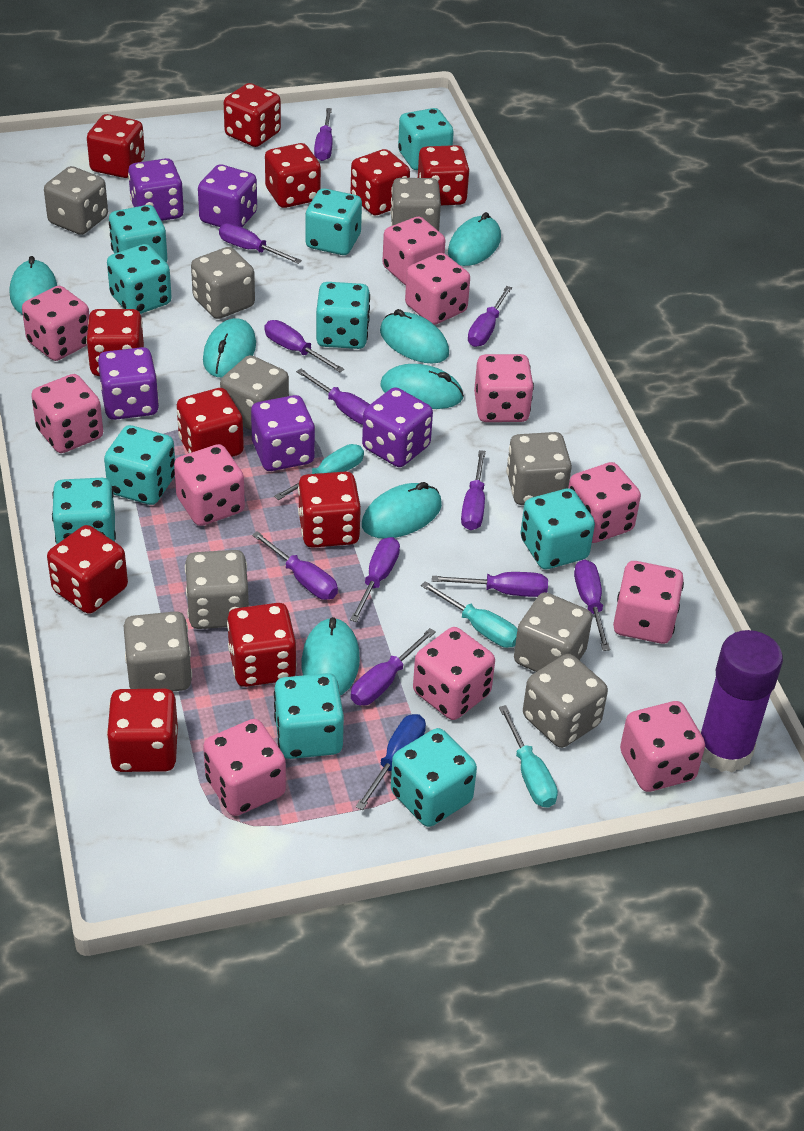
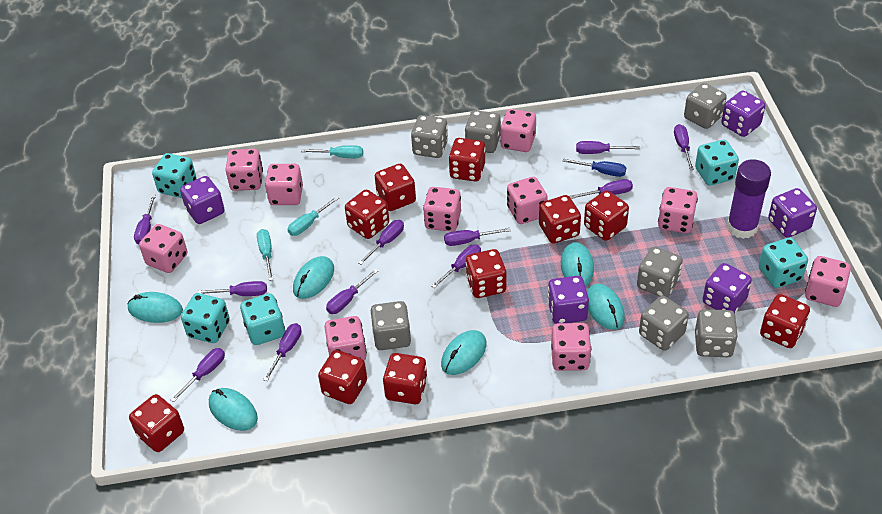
grey dice: 9 -> 7
pink dice: 11 -> 10
red dice: 11 -> 10
turquoise dice: 10 -> 5
turquoise mouse: 7 -> 6

